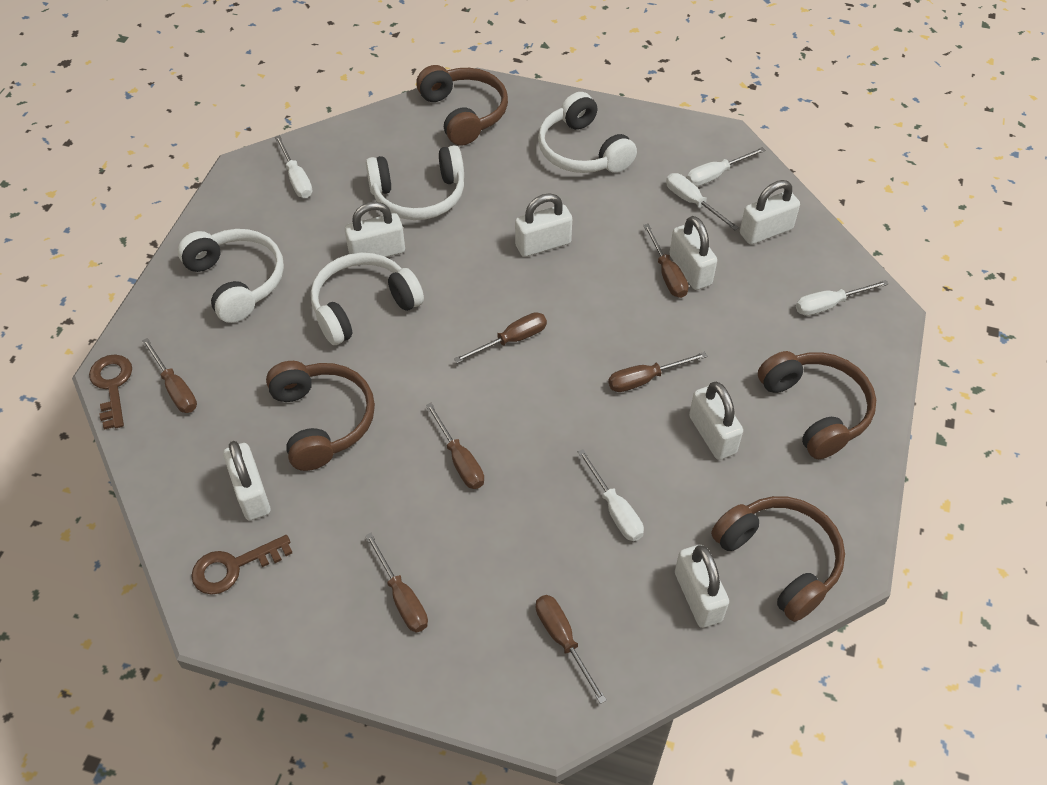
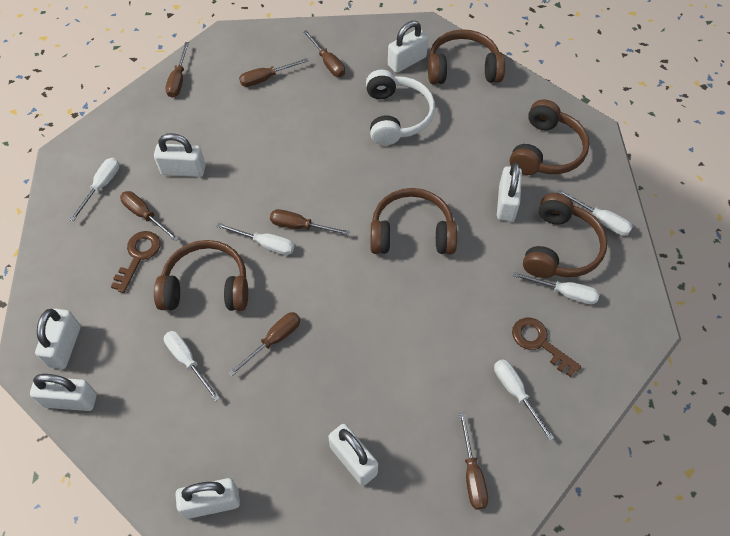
brown headphones: 4 -> 5
white headphones: 4 -> 1
white screwdriver: 5 -> 6

